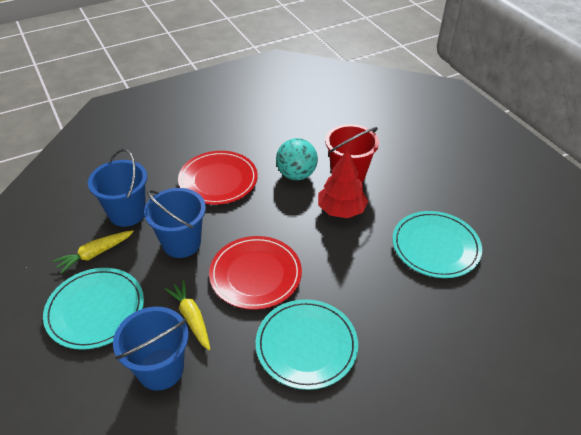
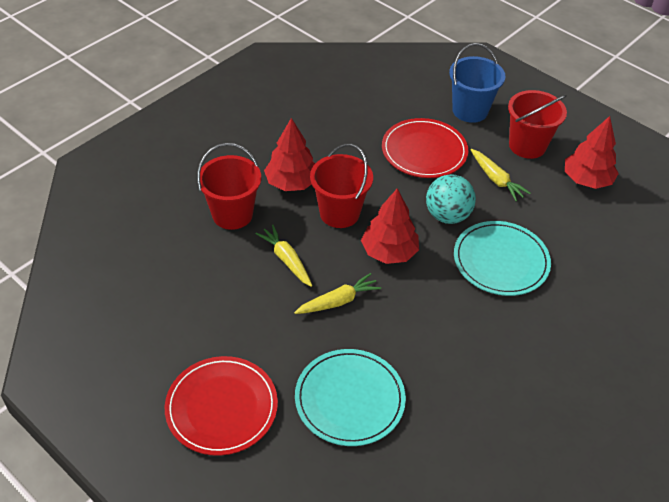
blue bucket: 3 -> 1
red bucket: 1 -> 3
red tree: 1 -> 3
turquoise plate: 3 -> 2
yellow carrot: 2 -> 3

